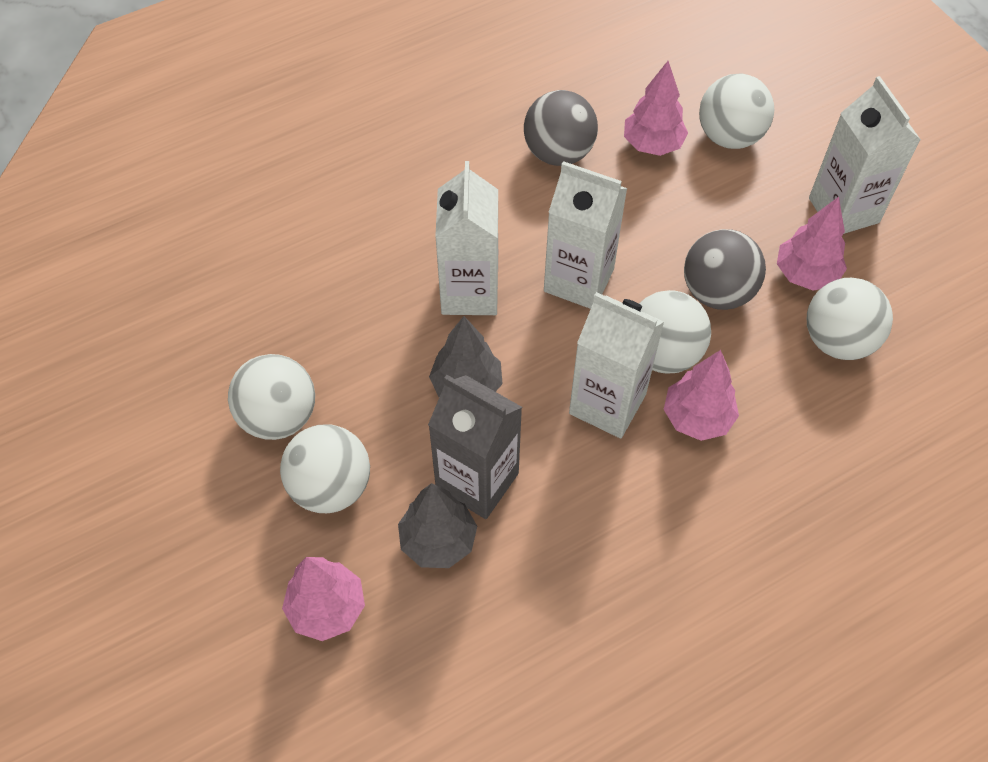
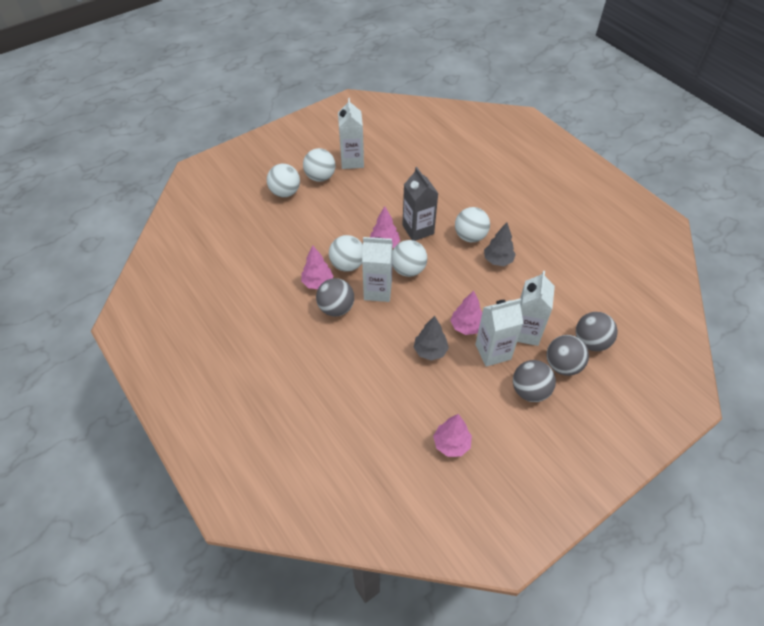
grey ball: 2 -> 4

